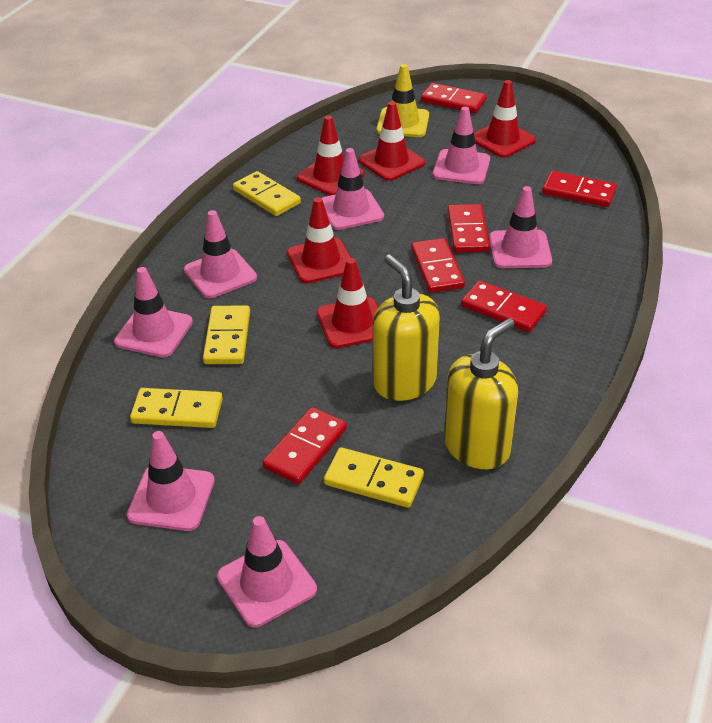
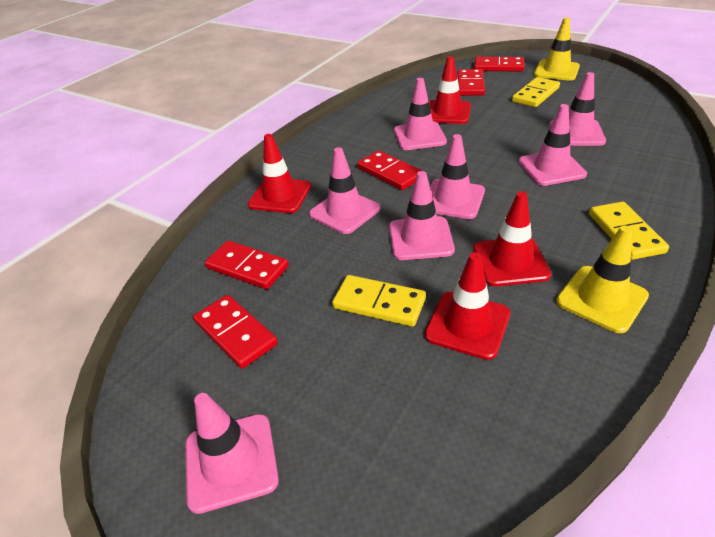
red domino: 6 -> 5
red traffic cone: 5 -> 4
yellow domino: 4 -> 3
yellow soap dispenser: 2 -> 0
yellow traffic cone: 1 -> 2

